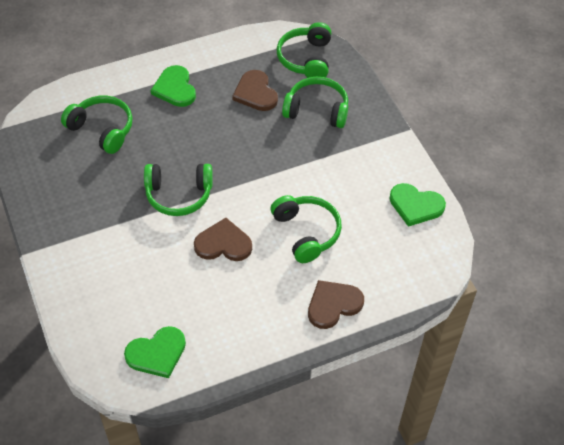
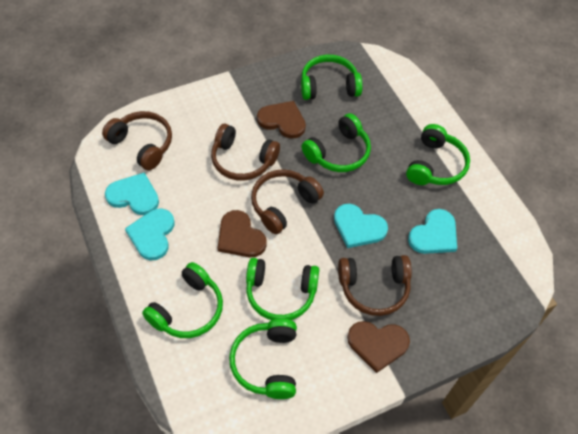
brown headphones: 0 -> 4
green headphones: 5 -> 6
green heart: 3 -> 0
turquoise heart: 0 -> 4

